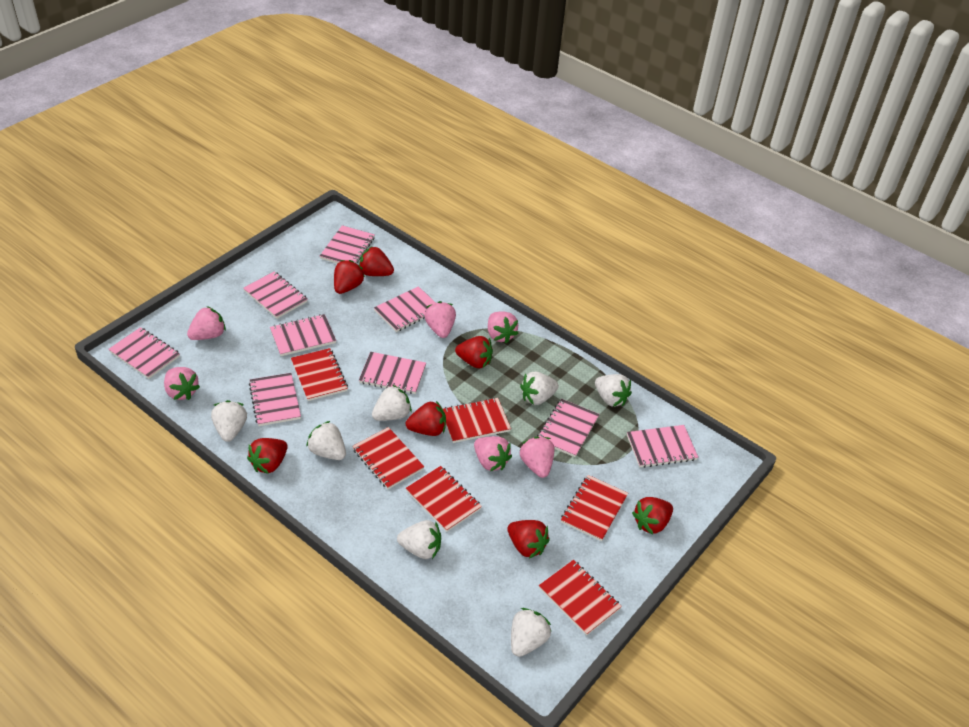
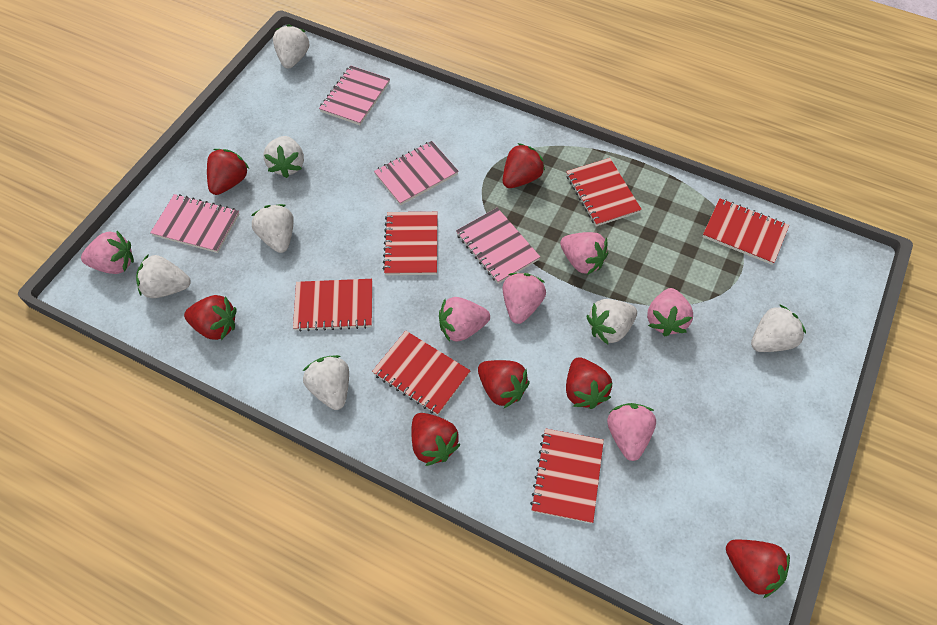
pink notebook: 9 -> 4

